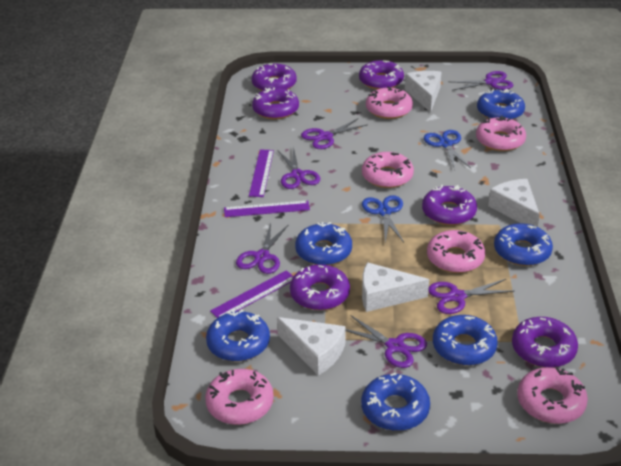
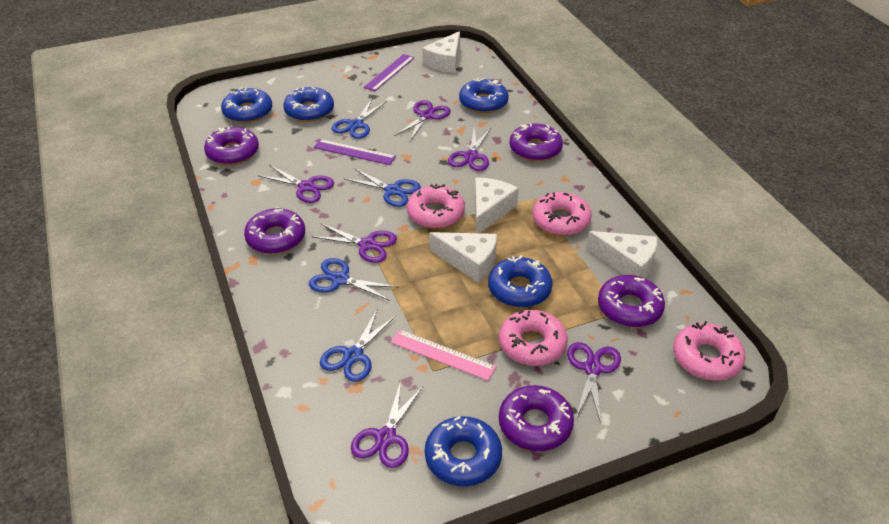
blue donut: 6 -> 5
blue scissors: 2 -> 4
pink donut: 6 -> 4
pink ruler: 0 -> 1
purple donut: 6 -> 5
purple ruler: 3 -> 2

